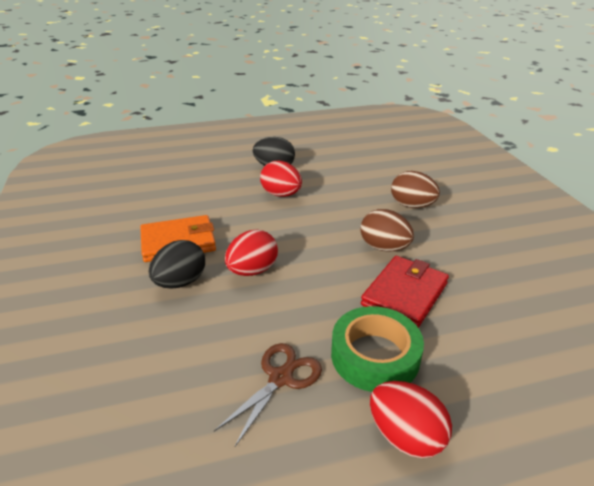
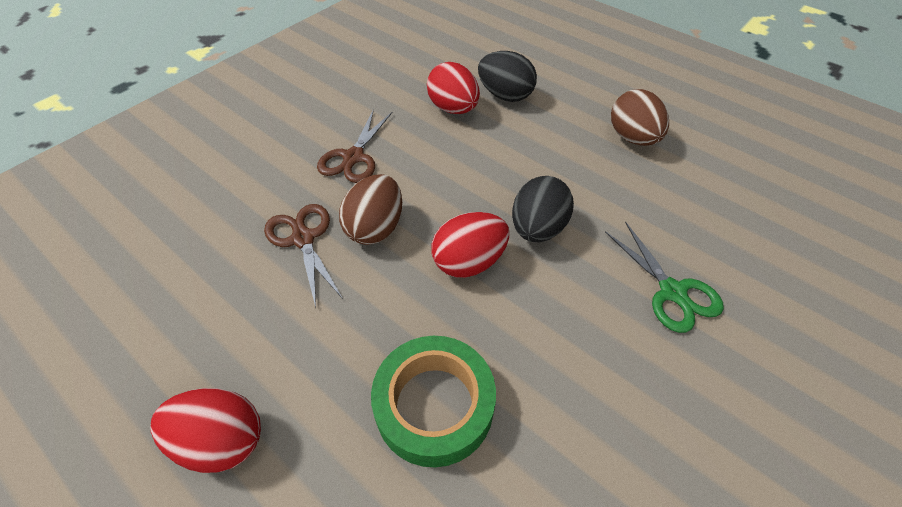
brown scissors: 1 -> 2
green scissors: 0 -> 1
orange wallet: 1 -> 0
red wallet: 1 -> 0

